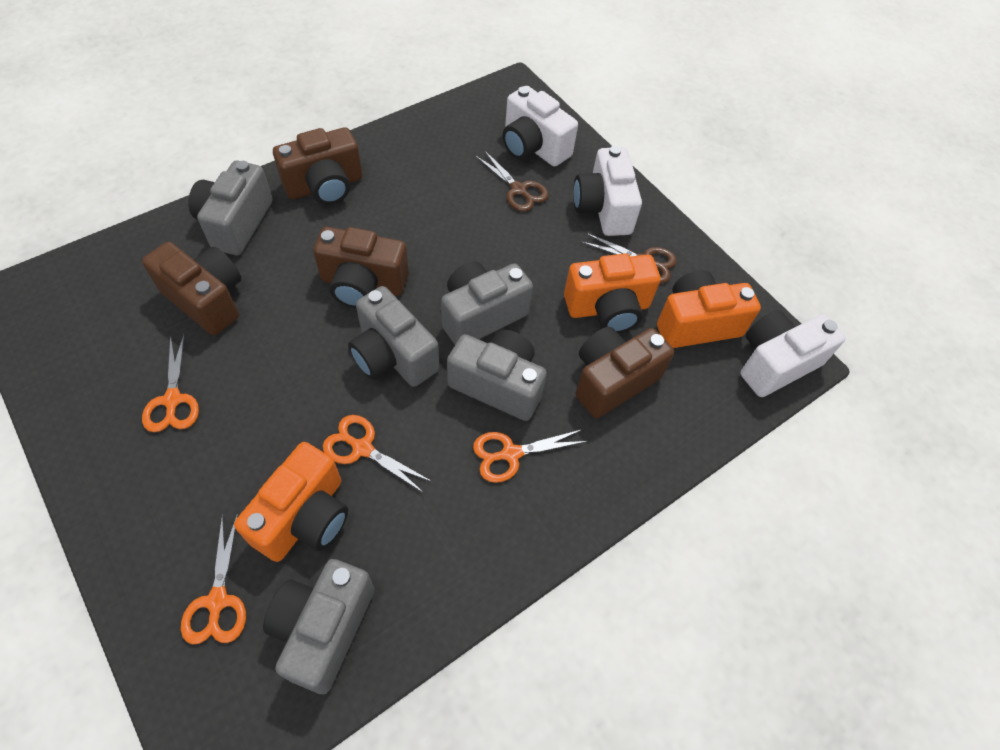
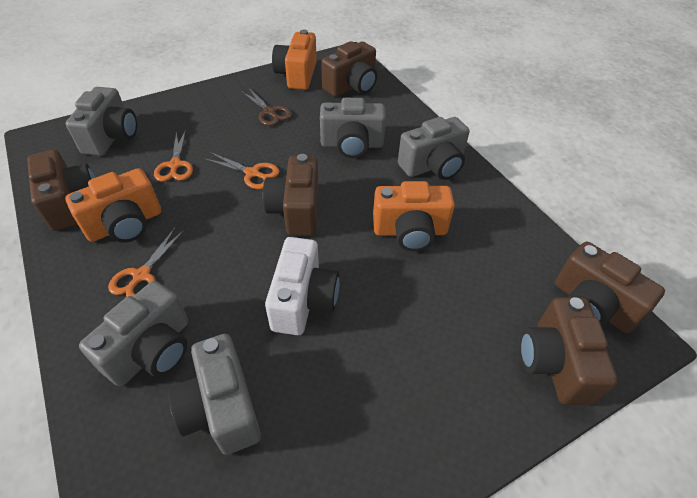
brown camera: 4 -> 5
brown scissors: 2 -> 1
orange scissors: 4 -> 3
white camera: 3 -> 1

